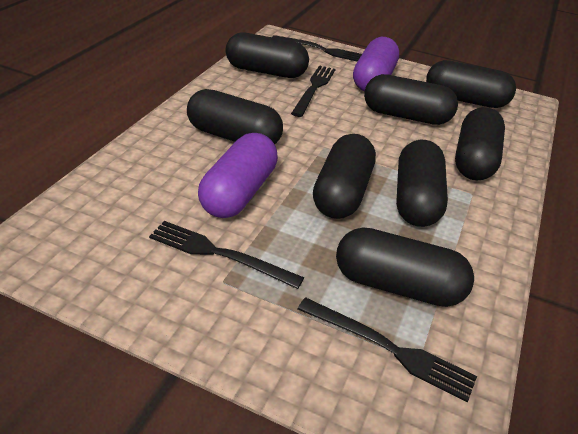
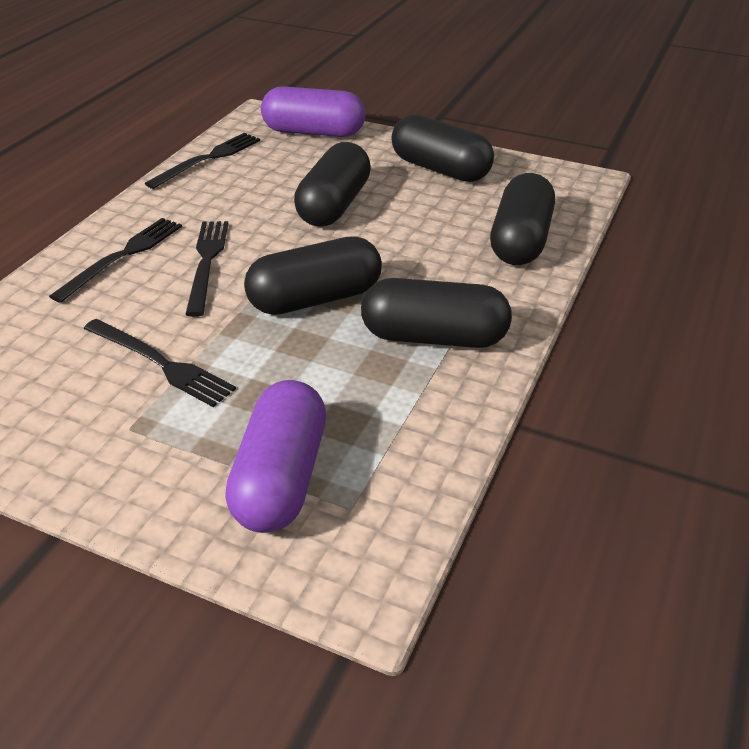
black capsule: 8 -> 5

